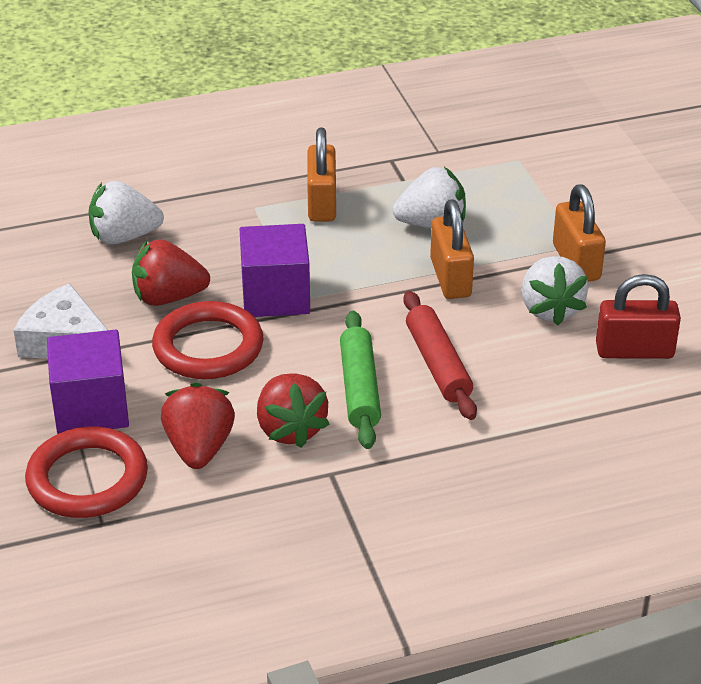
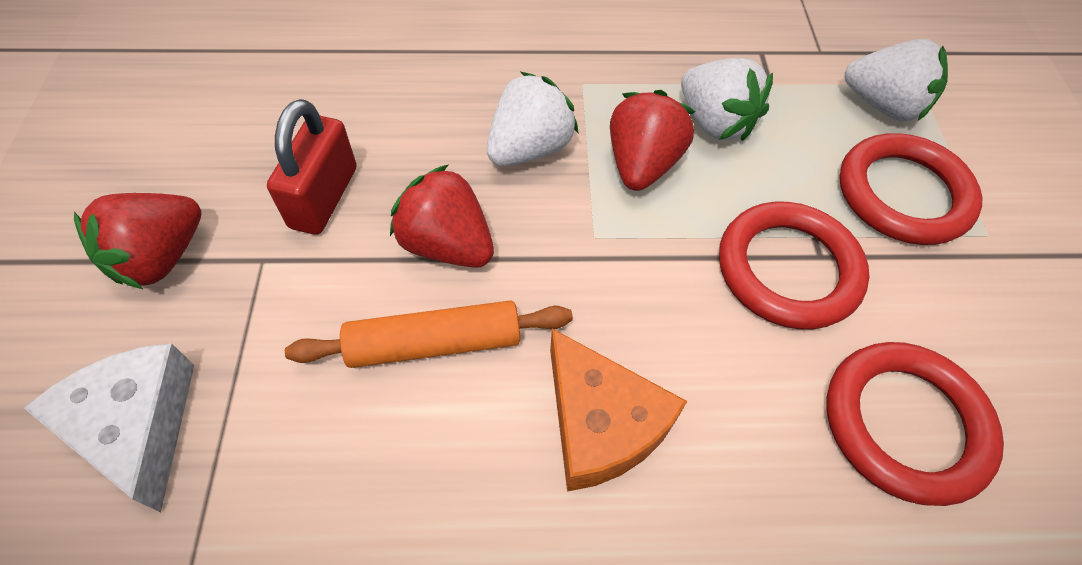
green rolling pin: 1 -> 0
orange cheese: 0 -> 1
orange padlock: 3 -> 0
orange rolling pin: 0 -> 1
purple cube: 2 -> 0
red ring: 2 -> 3
red rolling pin: 1 -> 0

